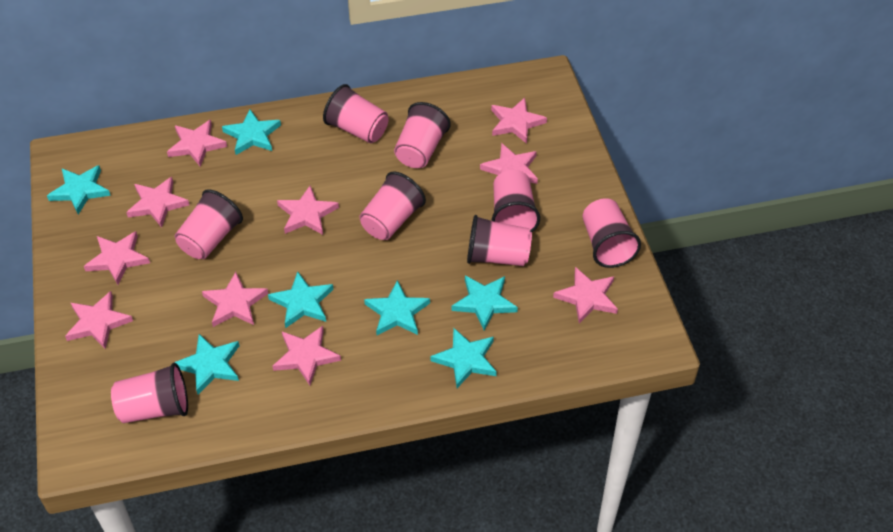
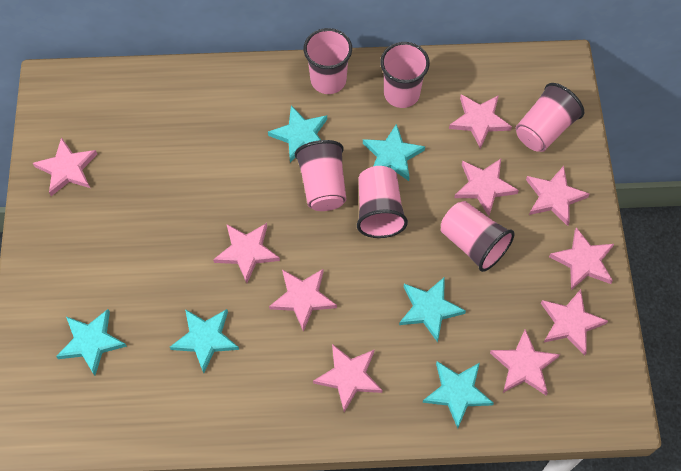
pink cup: 8 -> 6
turquoise star: 7 -> 6

